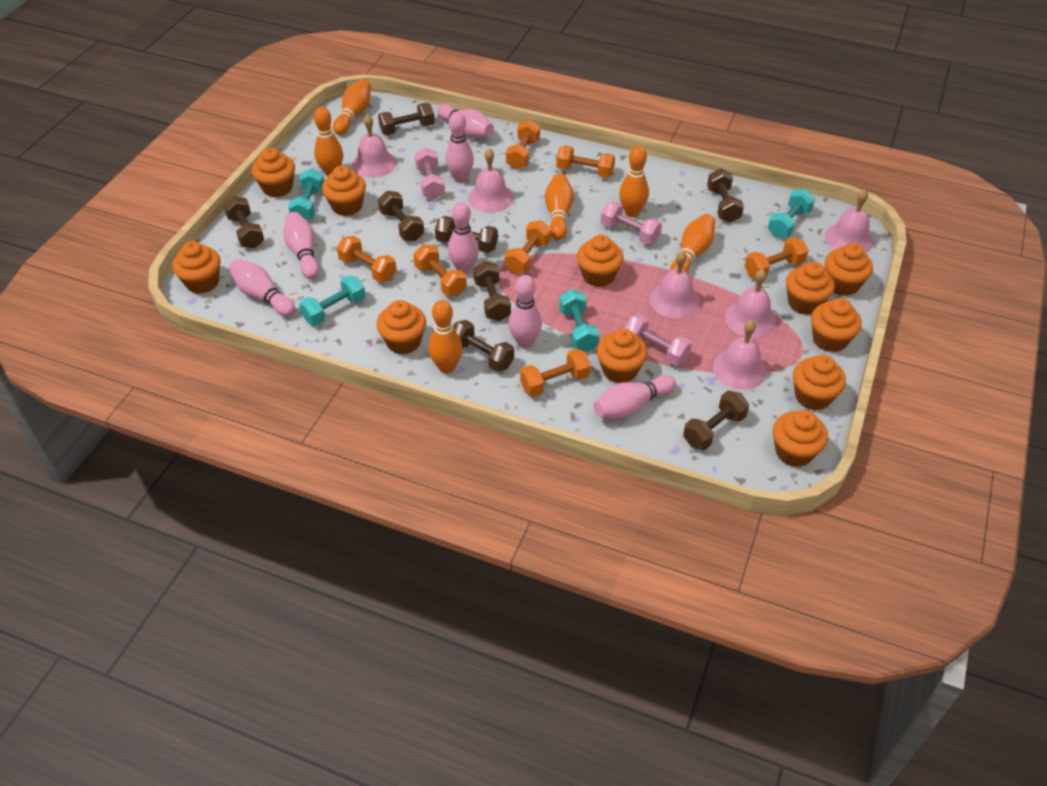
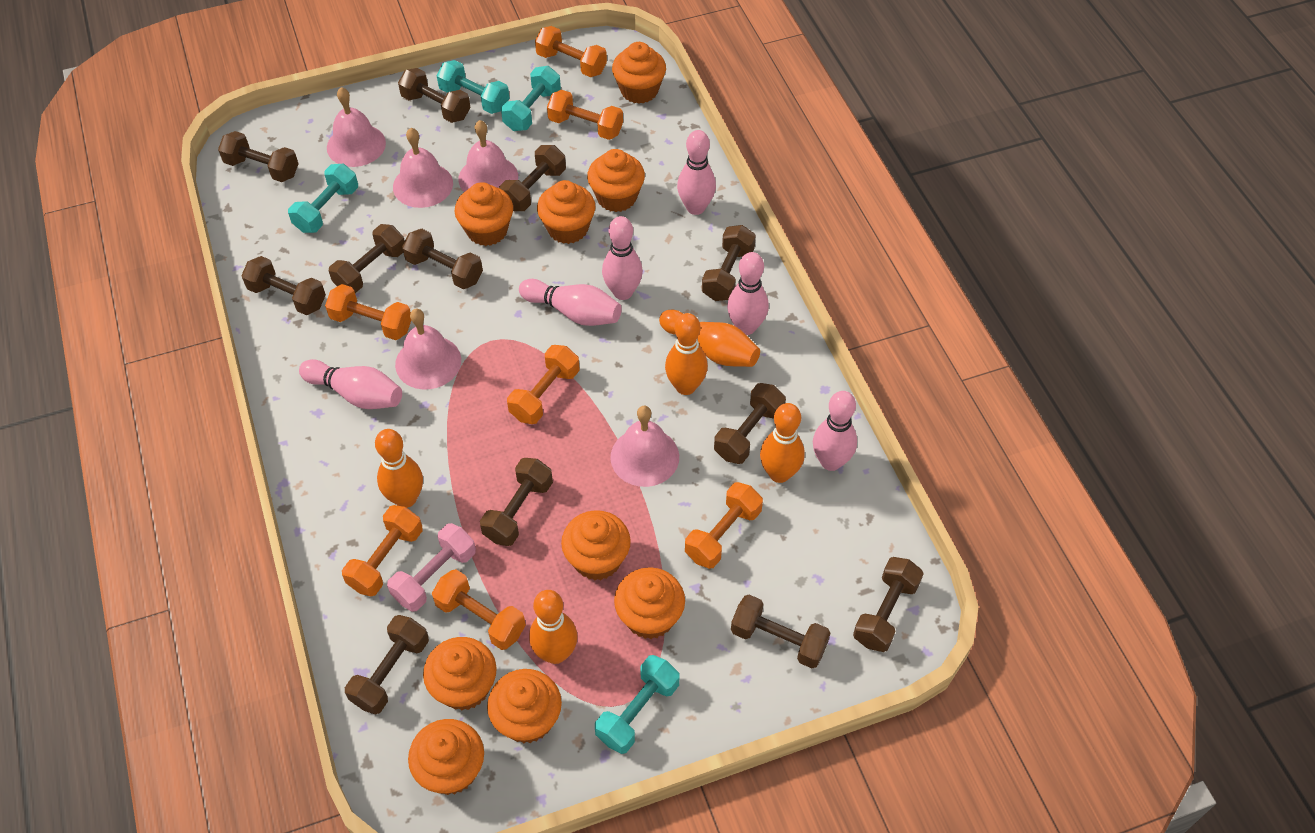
brown dumbbell: 8 -> 12
orange bowling pin: 6 -> 5
orange cupcake: 11 -> 9
pink bell: 6 -> 5
pink bowling pin: 7 -> 6
pink dumbbell: 3 -> 1

